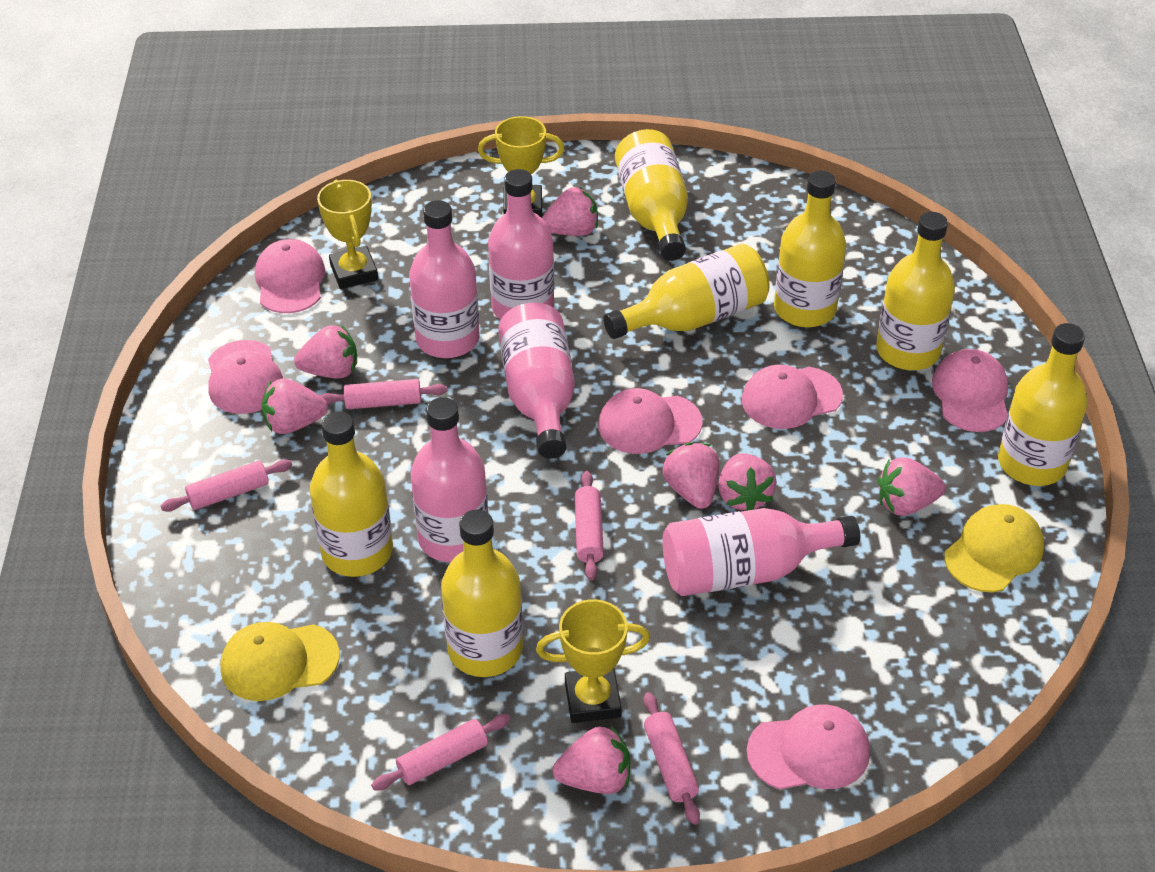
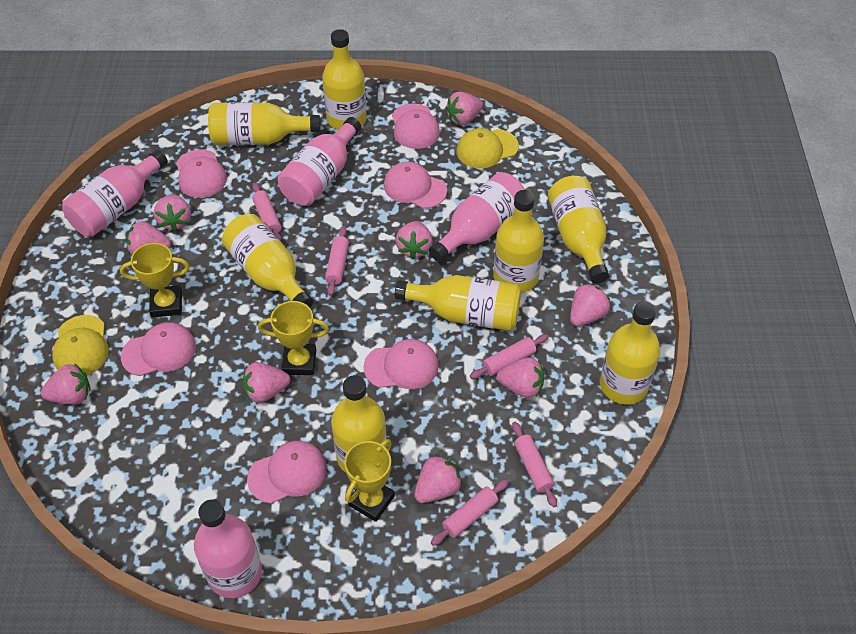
pink bottle: 5 -> 4
pink strawberry: 7 -> 9
yellow bottle: 7 -> 8

